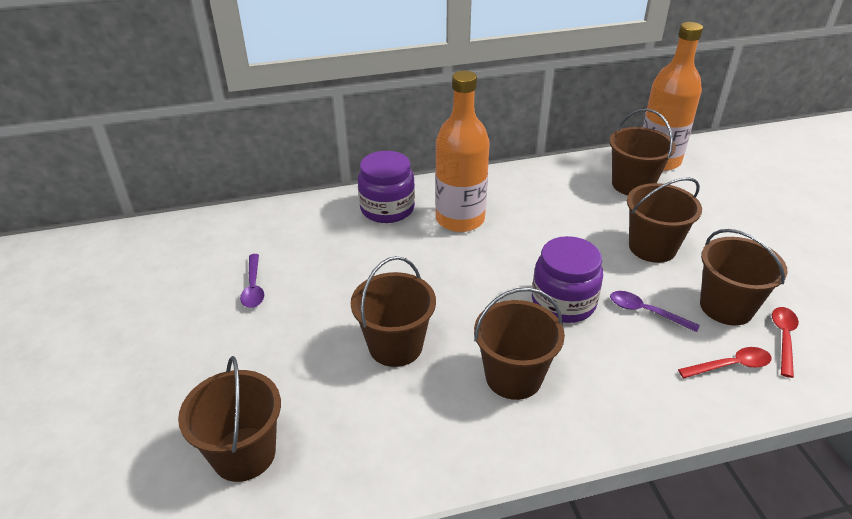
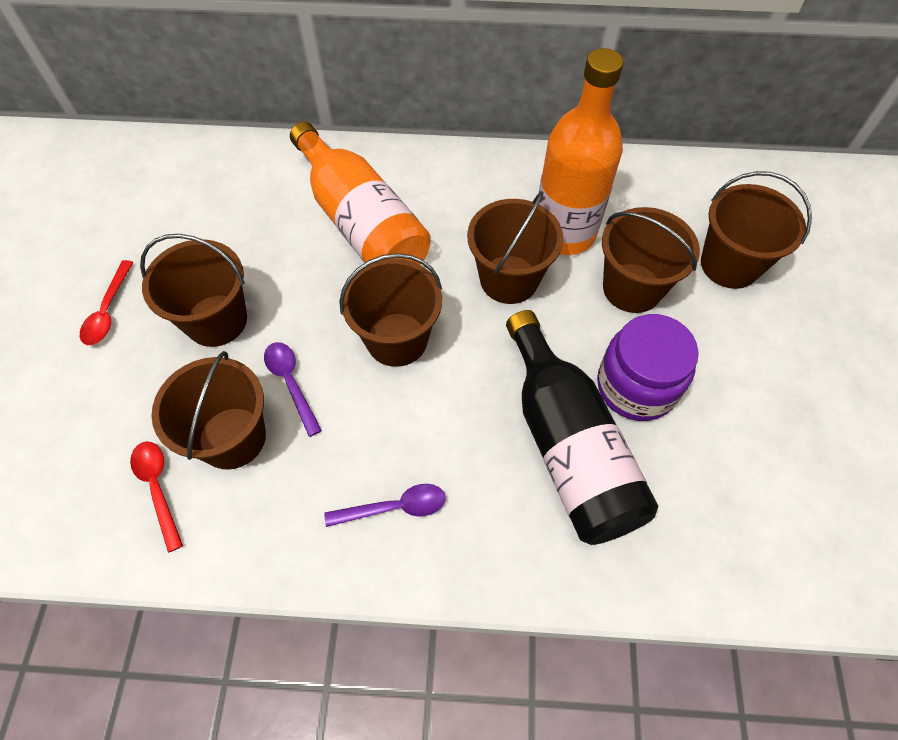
black bottle: 0 -> 1
purple jar: 2 -> 1

